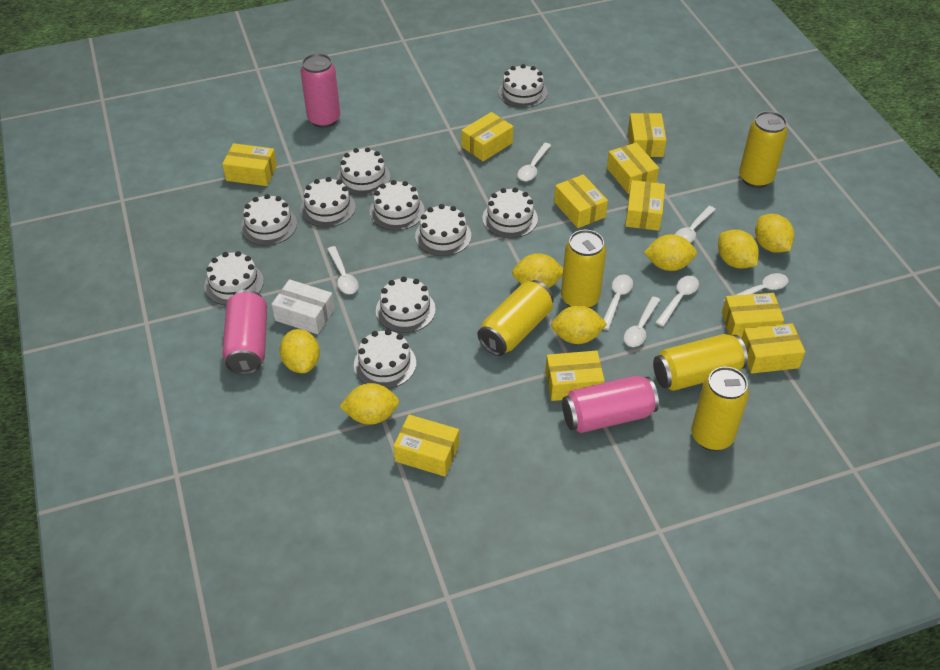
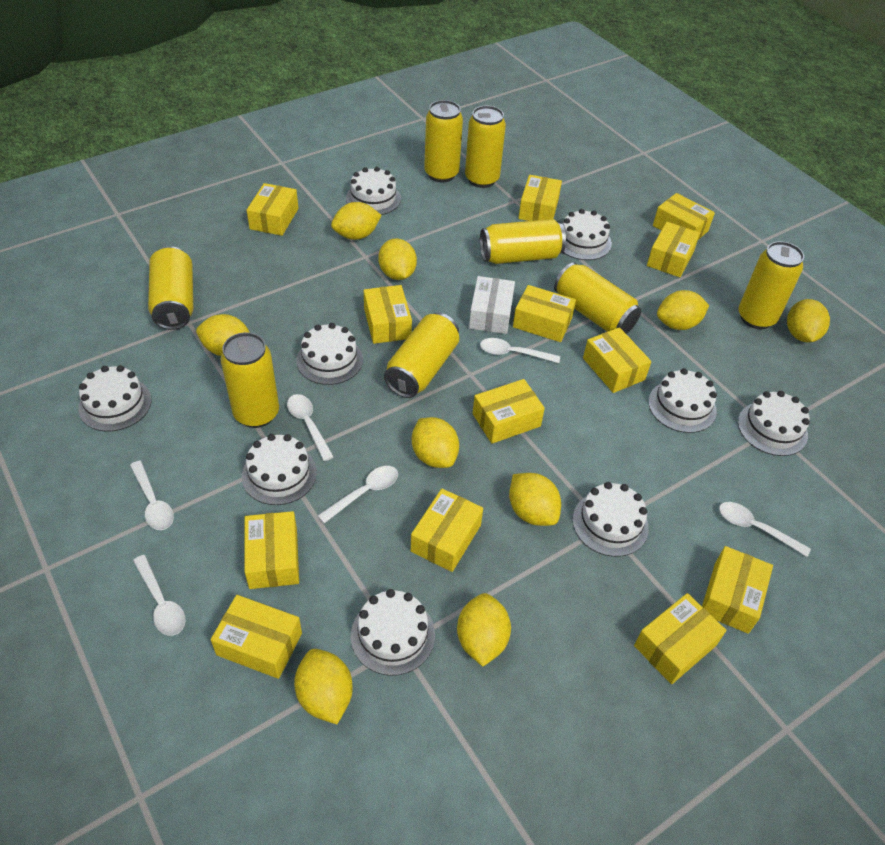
pink can: 3 -> 0
white cake: 10 -> 9
white spoon: 7 -> 6
yellow box: 10 -> 13
yellow can: 5 -> 8
yellow lemon: 7 -> 9

